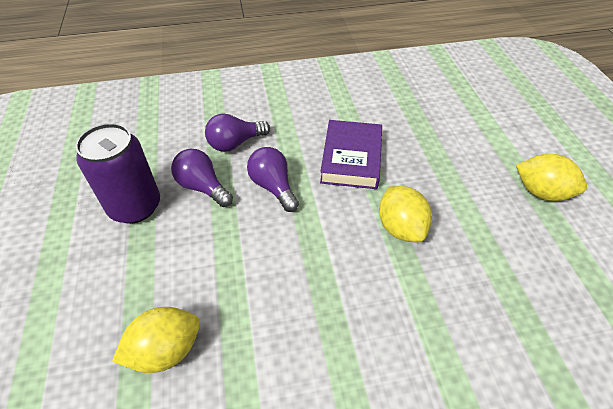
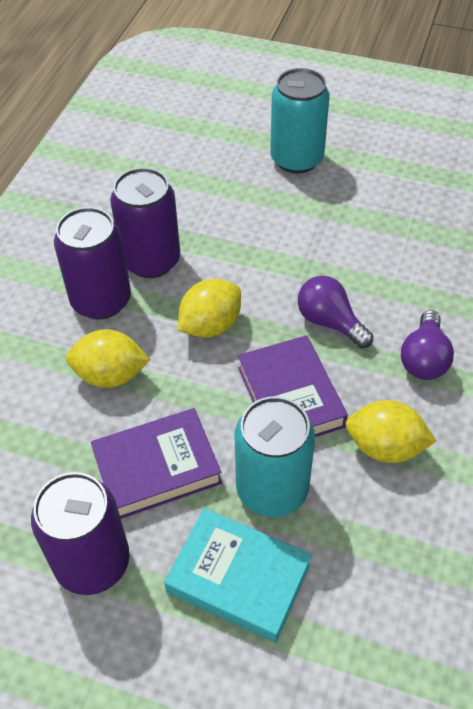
purple book: 1 -> 2
purple can: 1 -> 3
purple light bulb: 3 -> 2
turquoise book: 0 -> 1
turquoise can: 0 -> 2

